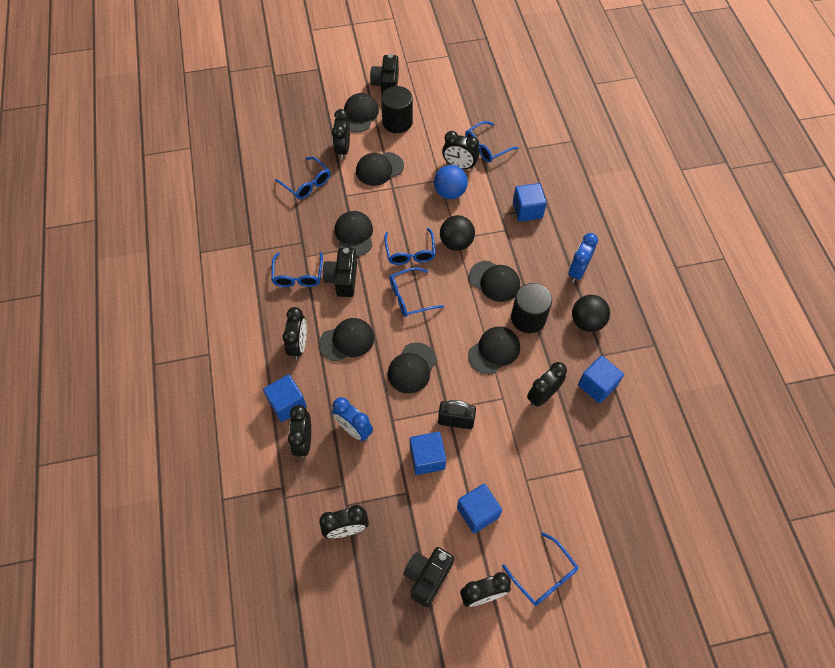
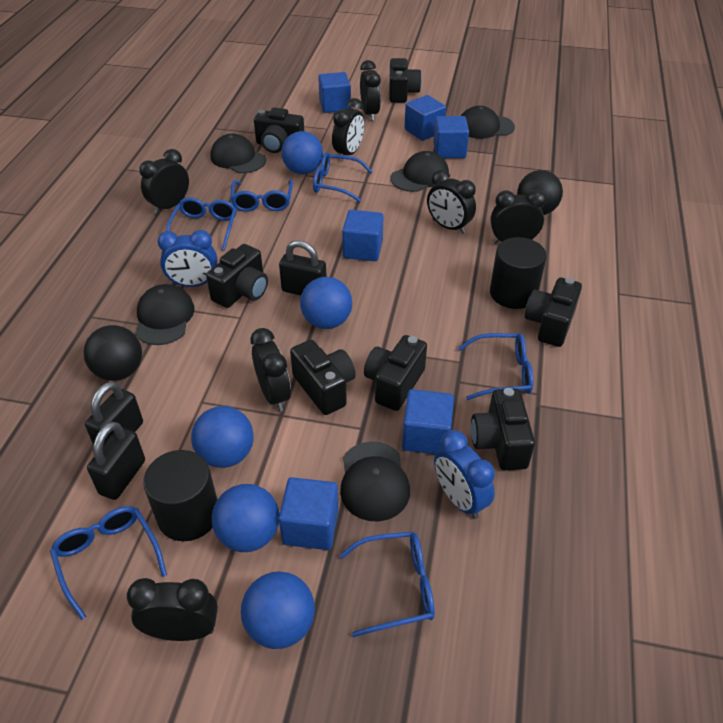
black camera: 3 -> 7
black cap: 7 -> 5
black padlock: 1 -> 3
blue ball: 1 -> 5
blue cube: 5 -> 6

